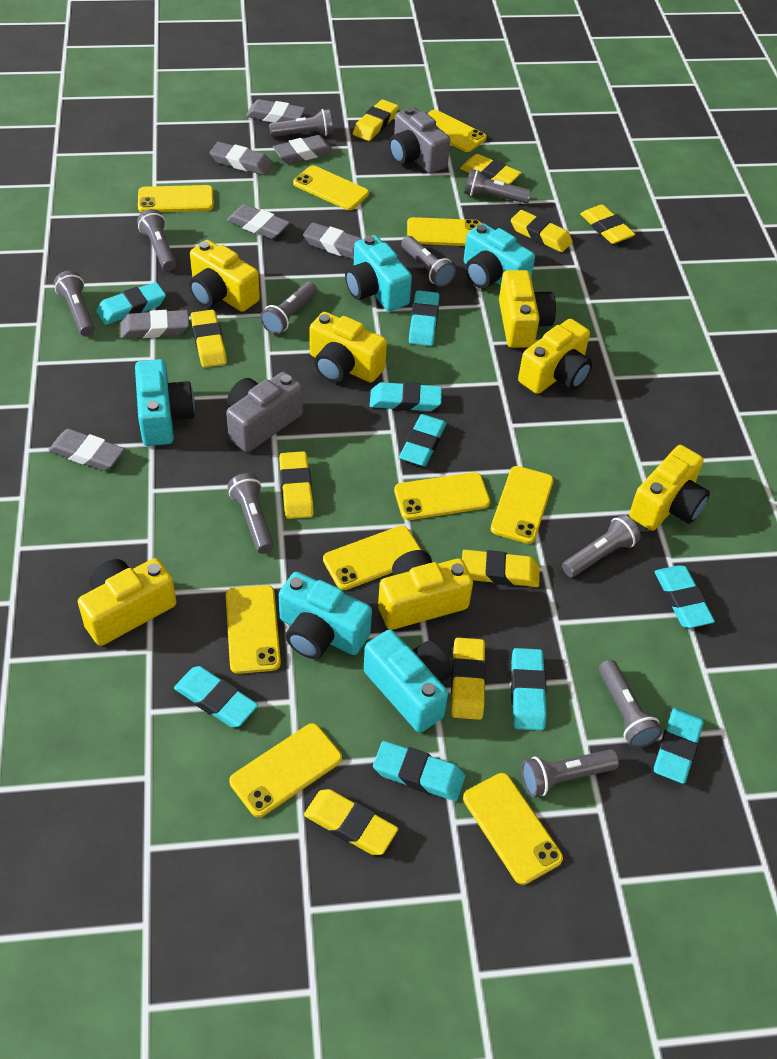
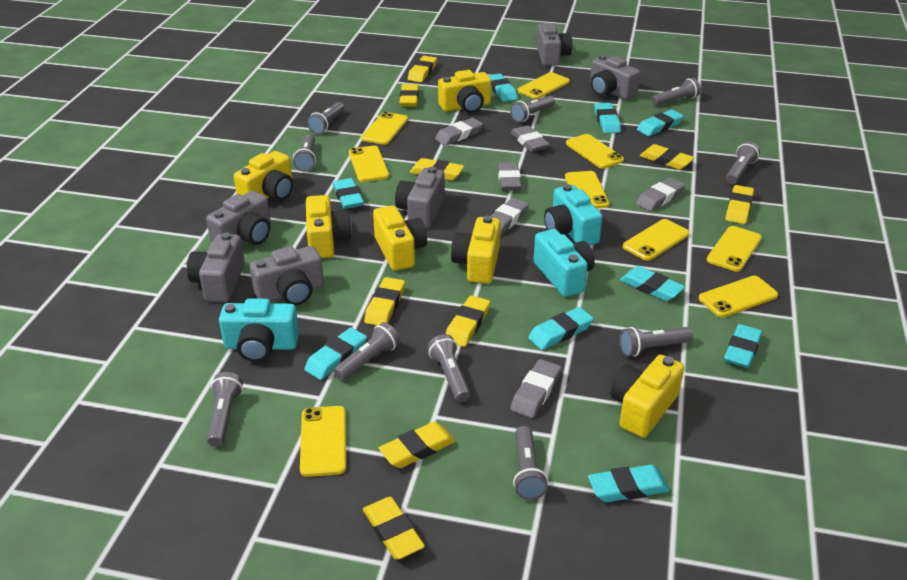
grey camera: 2 -> 6
grey eraser: 7 -> 6
turquoise camera: 5 -> 3
yellow camera: 7 -> 6
yellow phone: 10 -> 9

